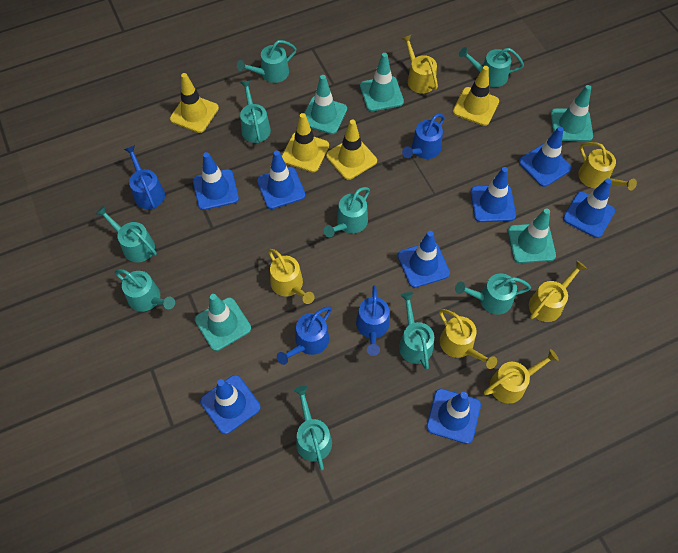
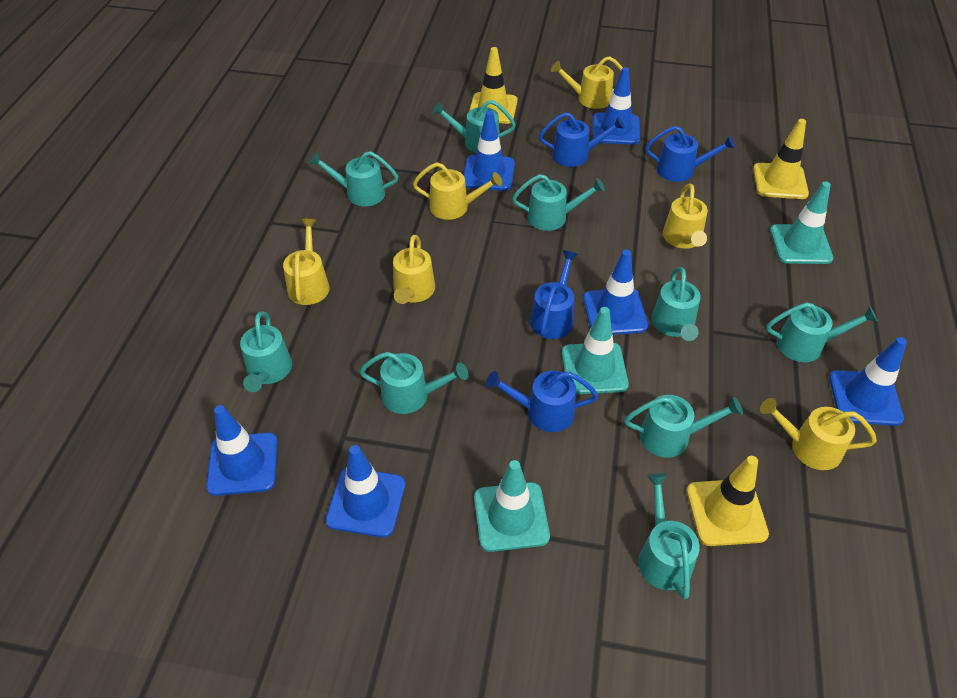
blue traffic cone: 8 -> 6
turquoise traffic cone: 5 -> 3
yellow traffic cone: 4 -> 3

